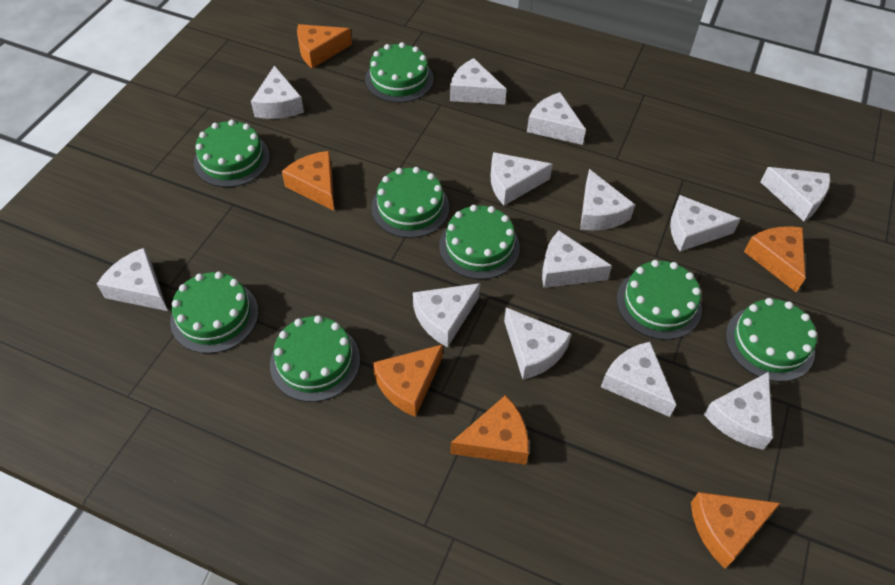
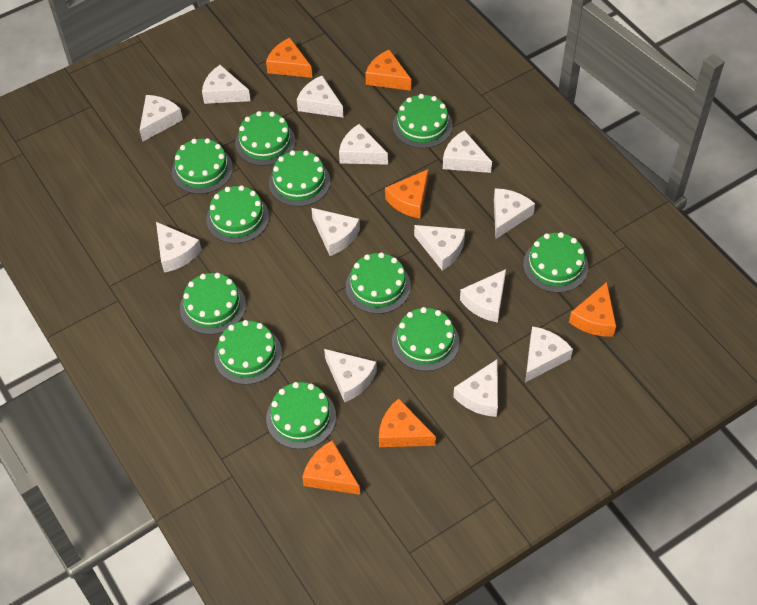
green cake: 8 -> 11

